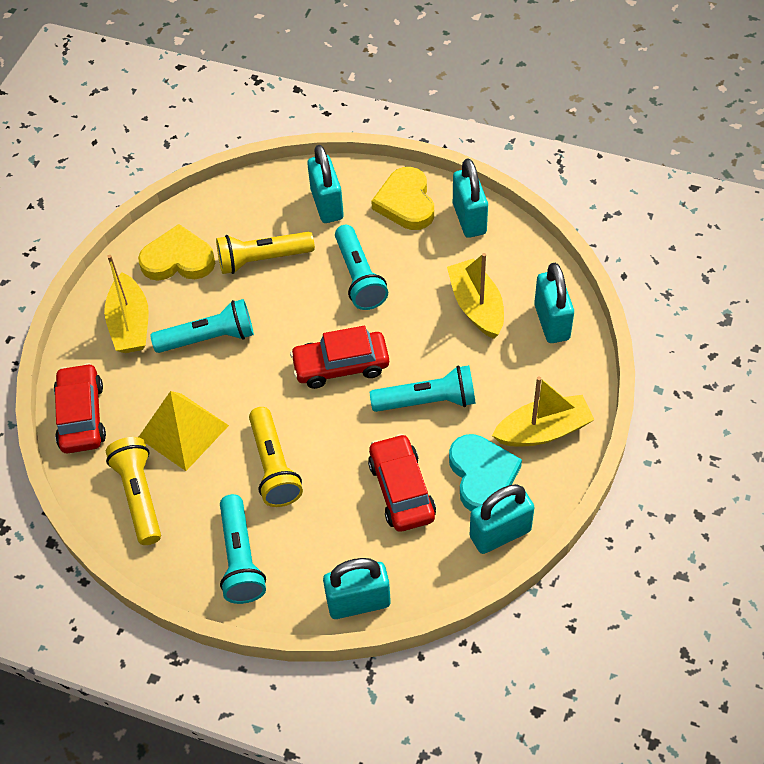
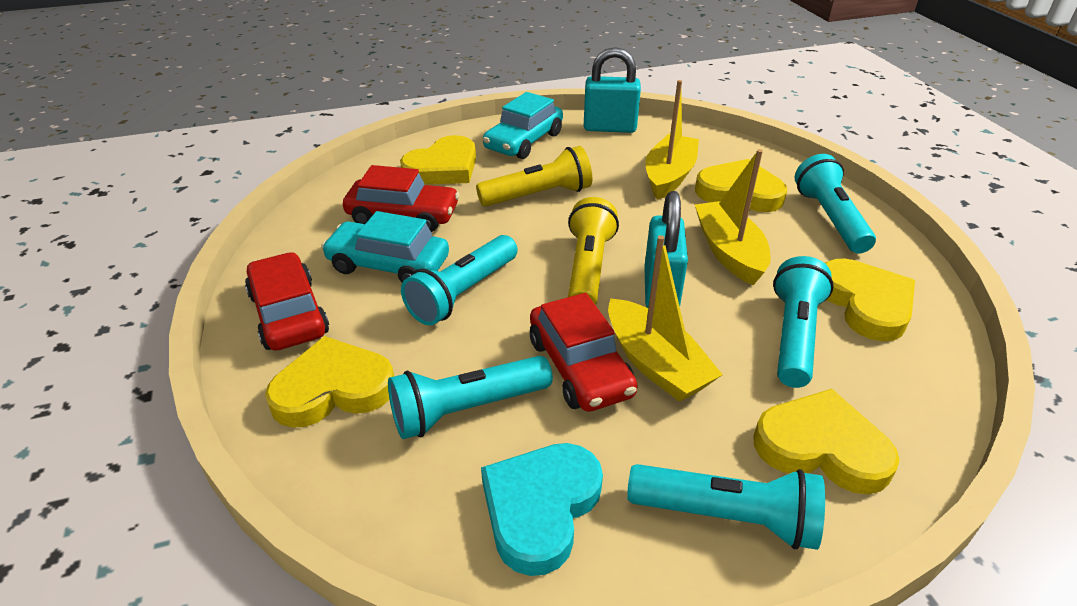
turquoise car: 0 -> 2
turquoise flashlight: 4 -> 5
turquoise padlock: 5 -> 2
yellow flashlight: 3 -> 2
yellow heart: 2 -> 5
yellow pyramid: 1 -> 0

